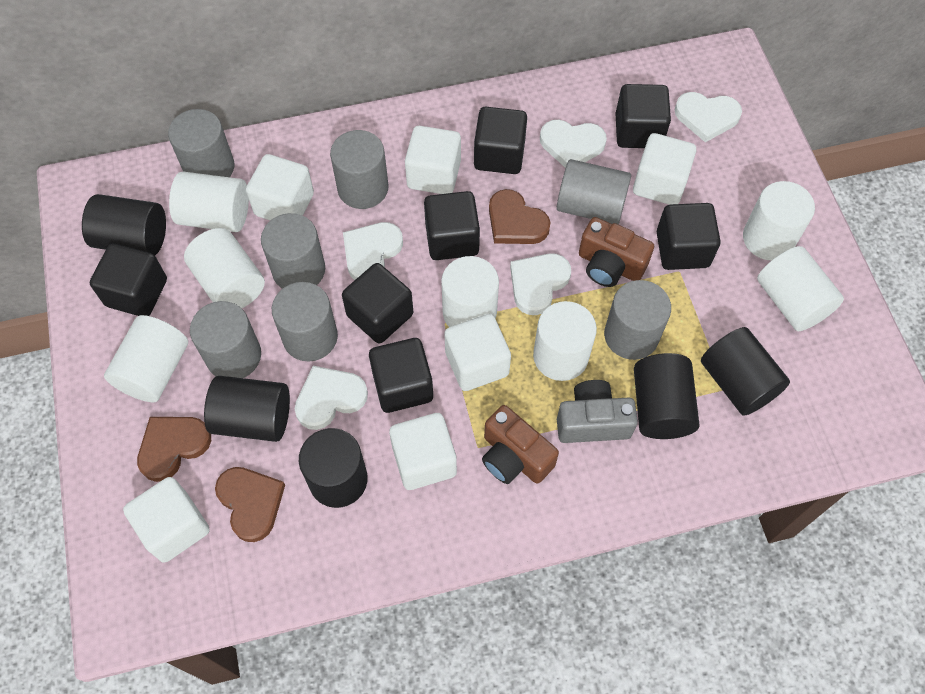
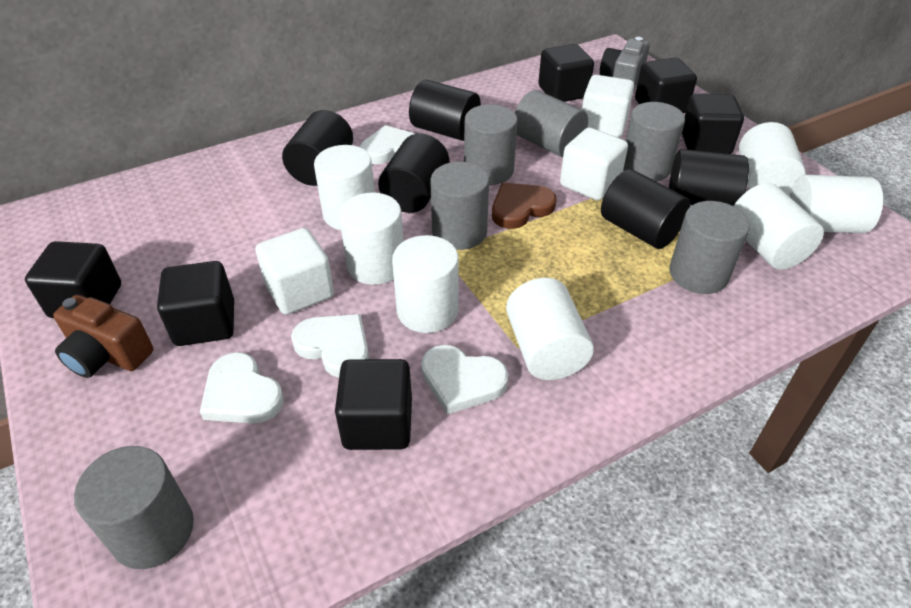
black cube: 7 -> 6
brown camera: 2 -> 1
brown heart: 3 -> 1
grey cylinder: 7 -> 6
white cube: 6 -> 3
white heart: 5 -> 4

